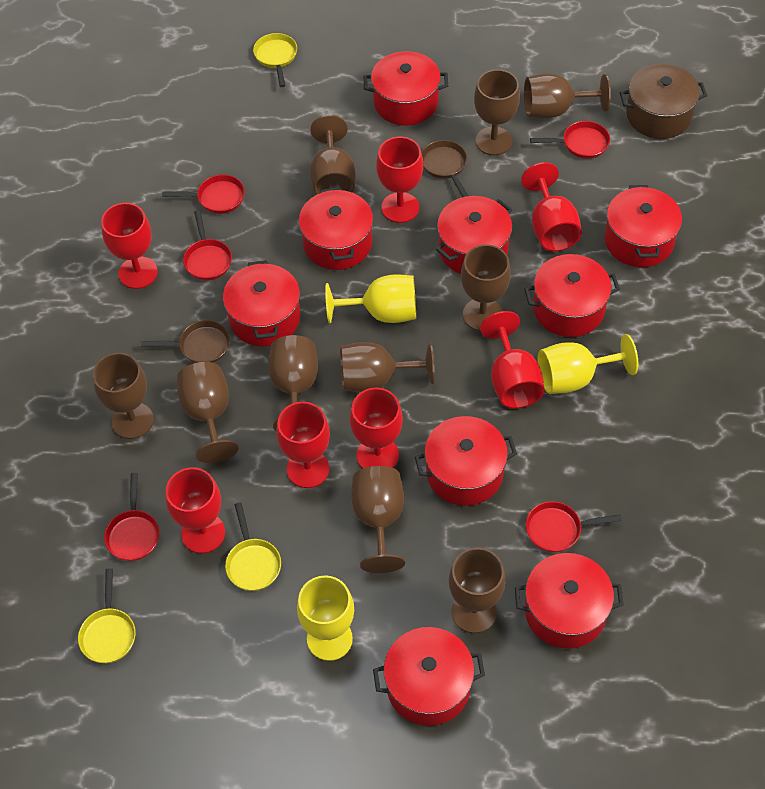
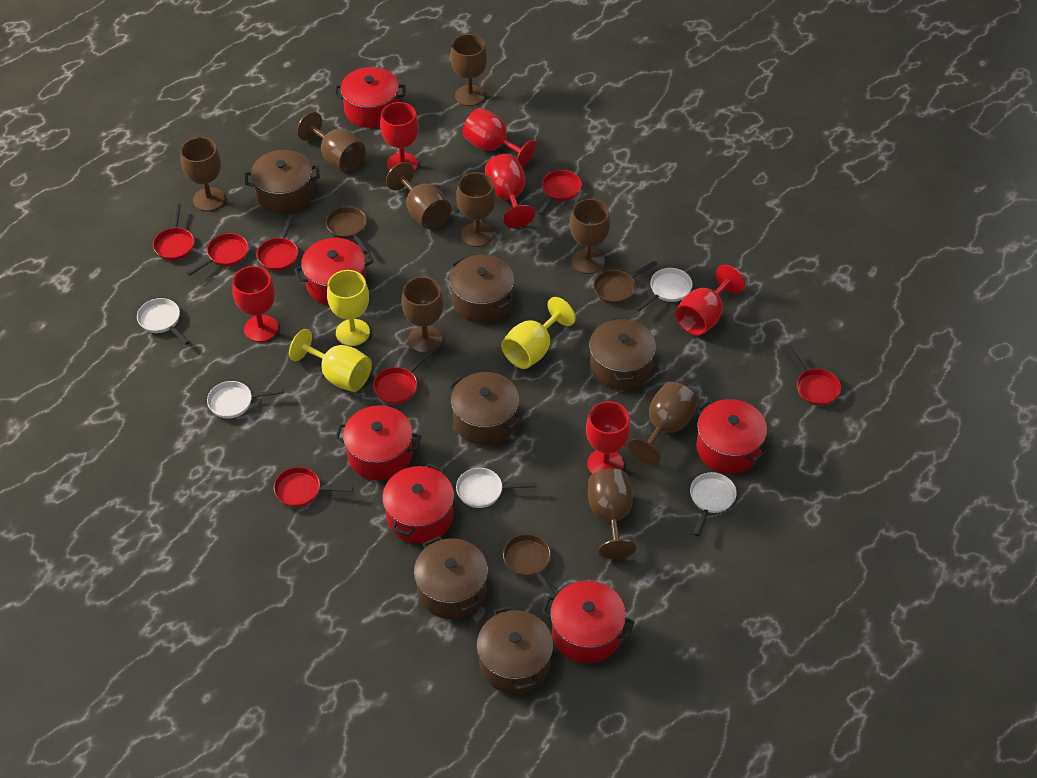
brown goblet: 10 -> 9
brown pan: 2 -> 3
brown pot: 1 -> 6
red goblet: 7 -> 6
red pan: 5 -> 7
red pot: 9 -> 6
white pan: 0 -> 5
yellow pan: 3 -> 0

